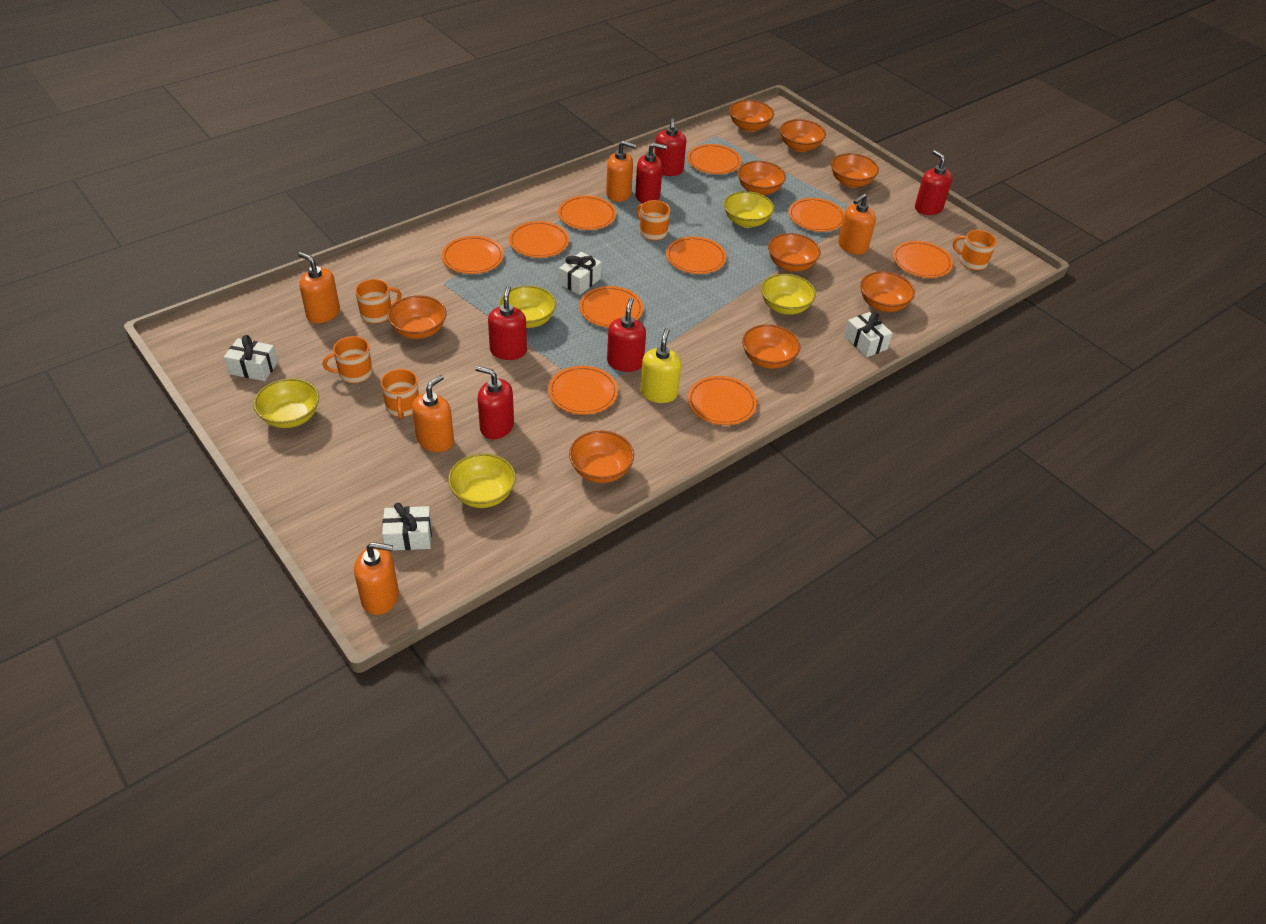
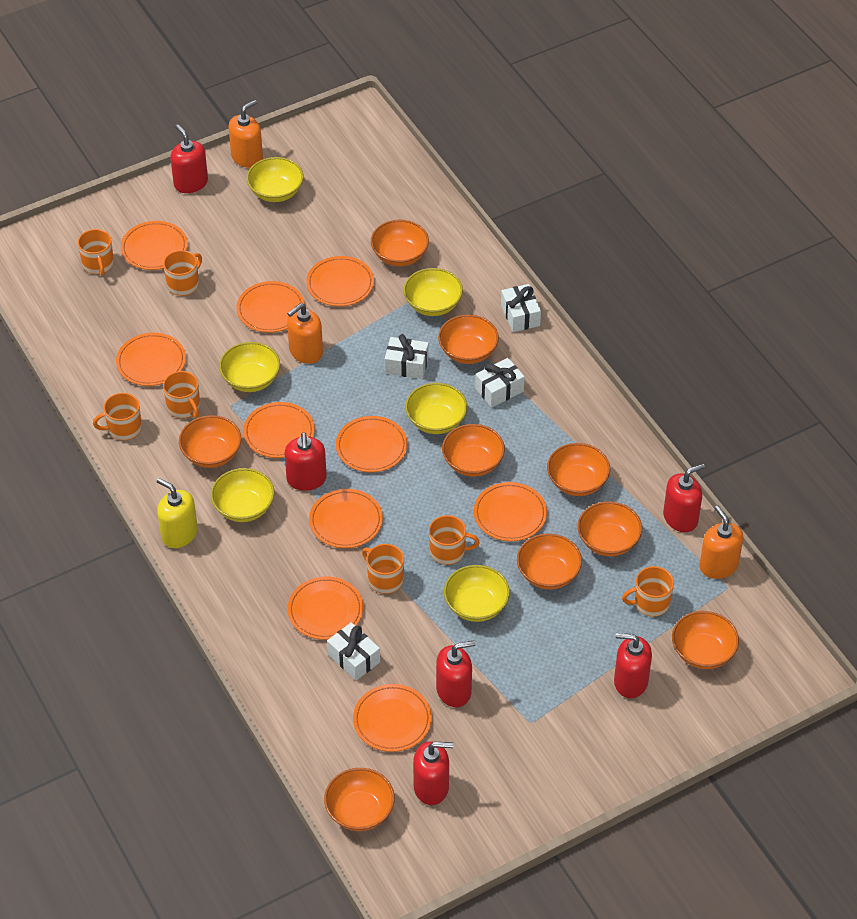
orange mug: 5 -> 7
orange soap dispenser: 5 -> 3
yellow bowl: 5 -> 6

